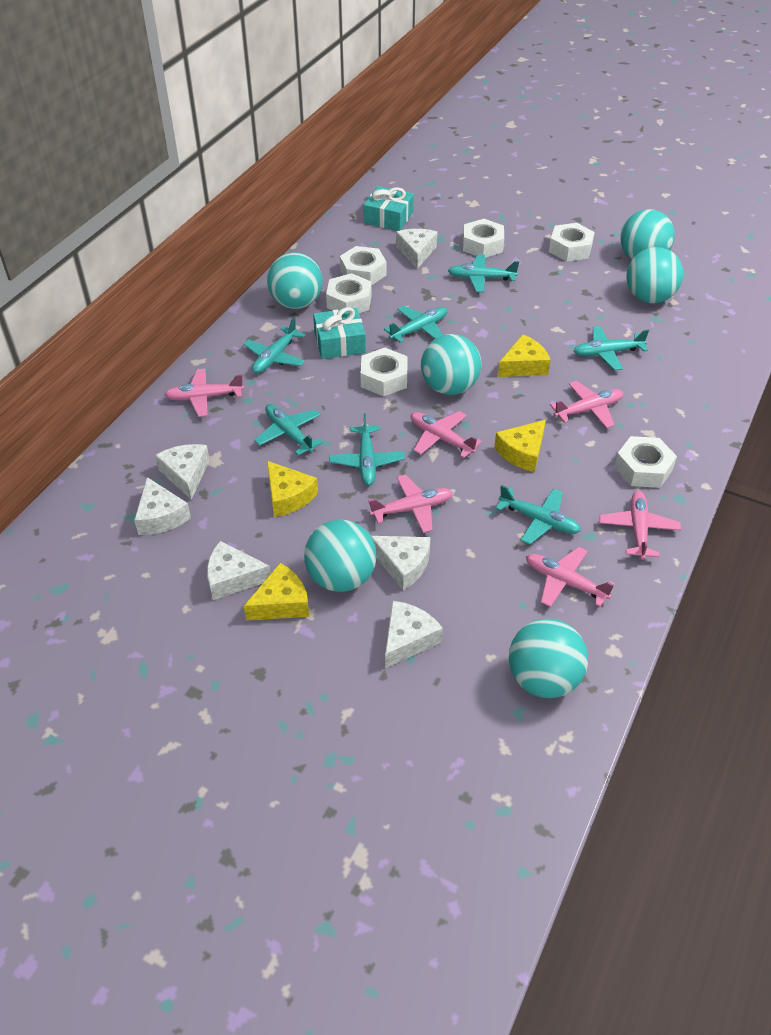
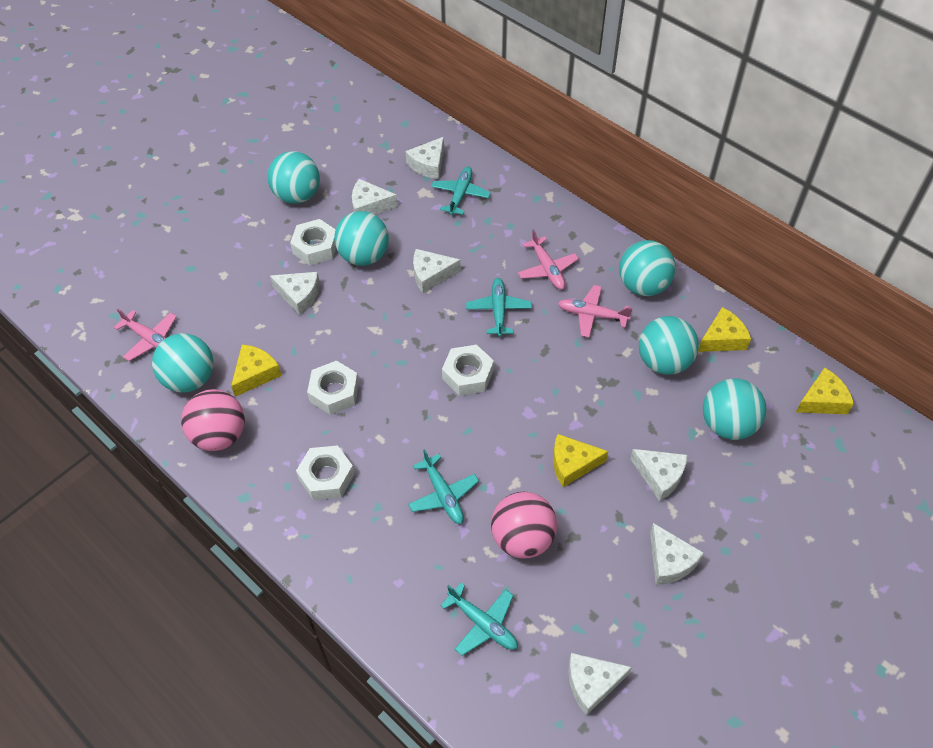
pink ball: 0 -> 2
pink plane: 6 -> 3
turquoise gift: 2 -> 0
turquoise plane: 7 -> 4
white cheese: 6 -> 7
white nut: 6 -> 4

